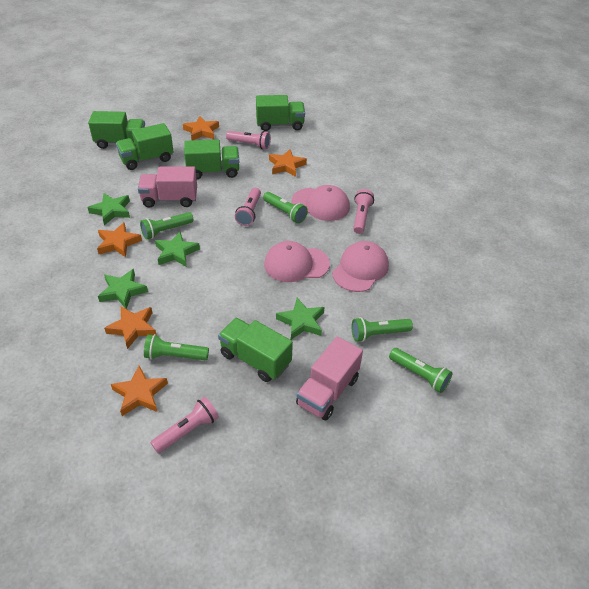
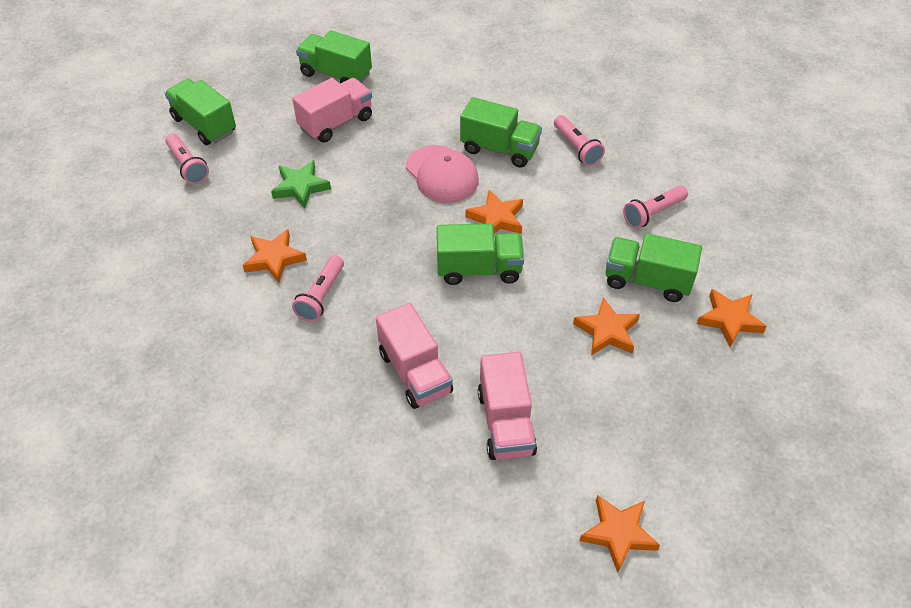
green flashlight: 5 -> 0
green star: 4 -> 1
pink cap: 3 -> 1
pink truck: 2 -> 3

